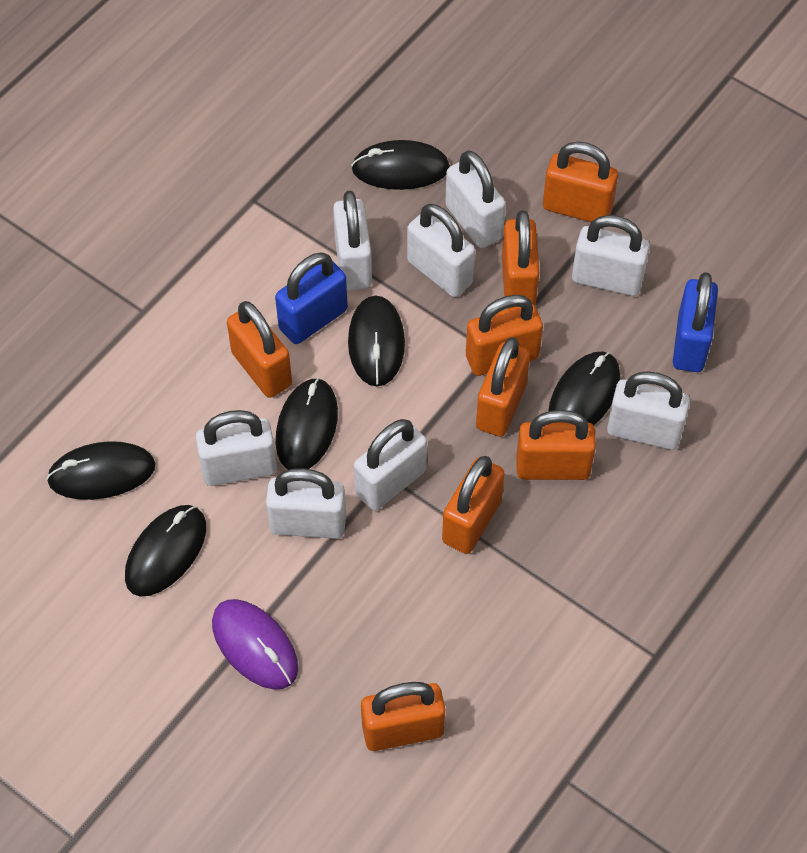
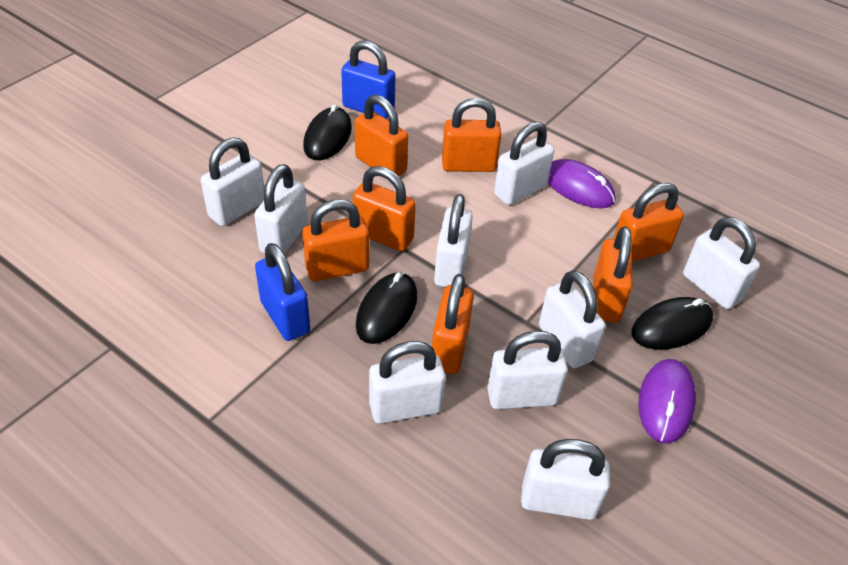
black mouse: 6 -> 3
orange padlock: 8 -> 7
purple mouse: 1 -> 2
white padlock: 8 -> 9

